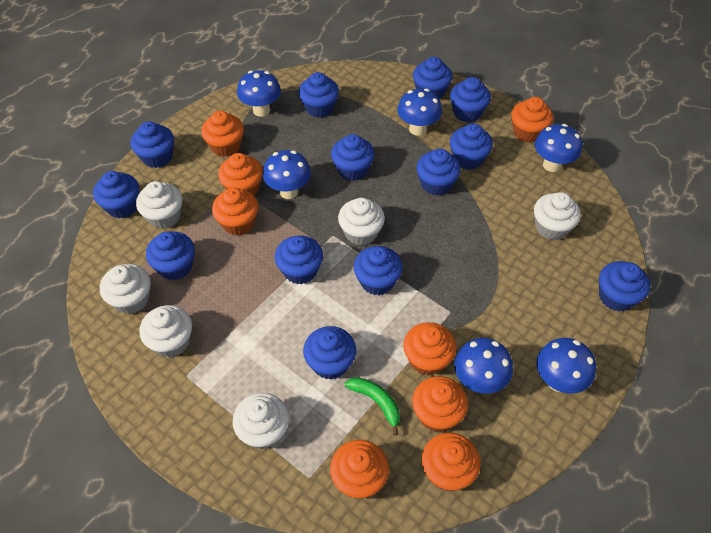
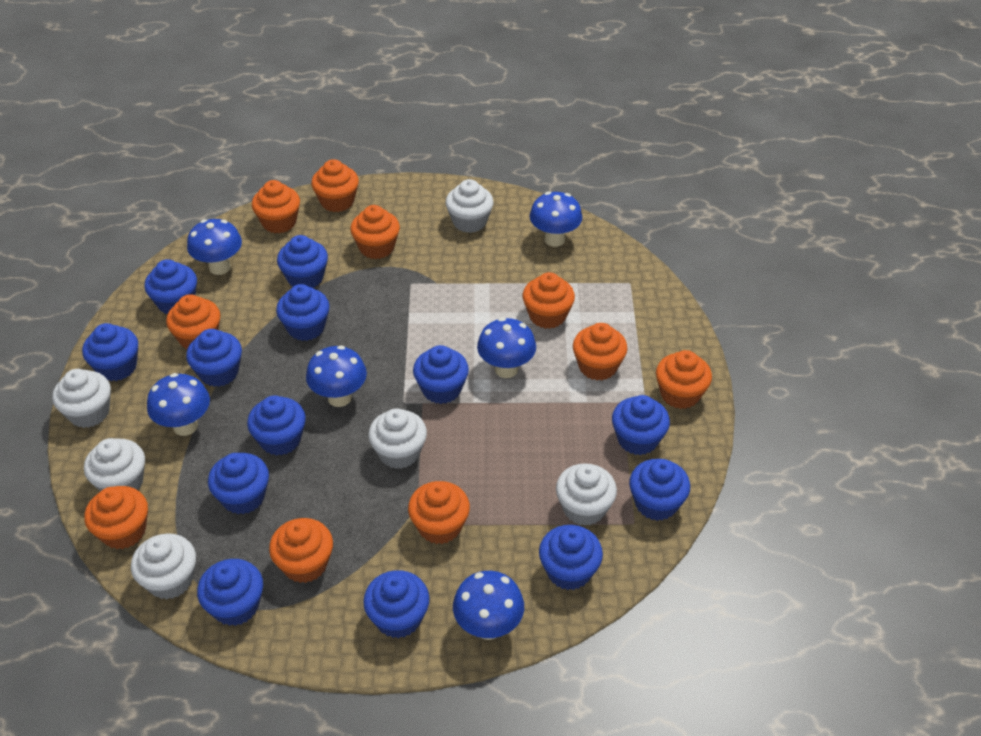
green banana: 1 -> 0
orange cupcake: 8 -> 10

